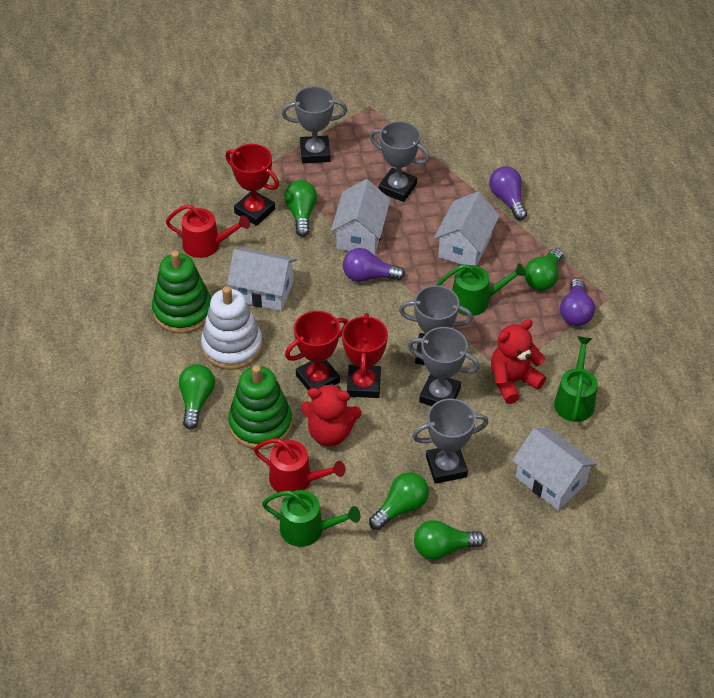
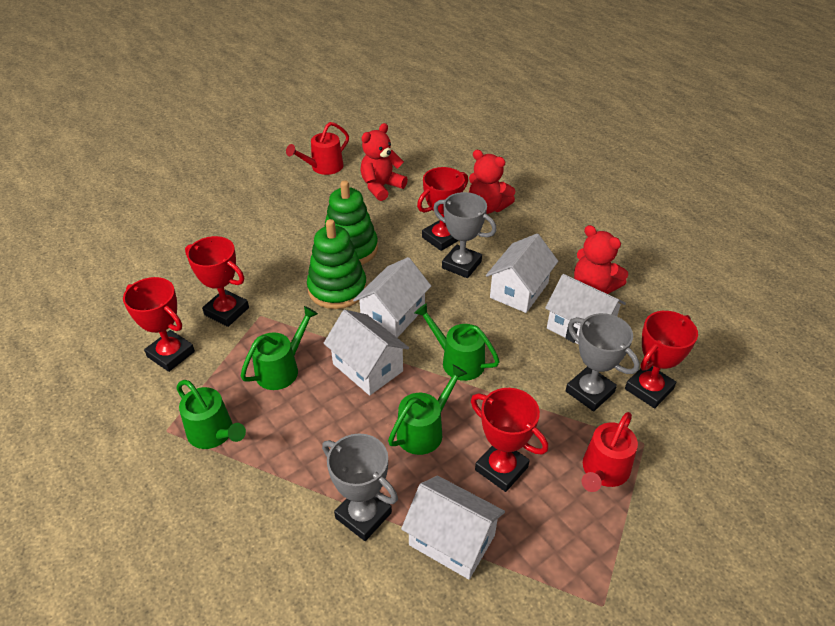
green light bulb: 5 -> 0
green watering can: 3 -> 4
grey trophy: 5 -> 3
purple light bulb: 3 -> 0
red teddy bear: 2 -> 3
red trophy: 3 -> 5
white house: 4 -> 5
white stacking toy: 1 -> 0

